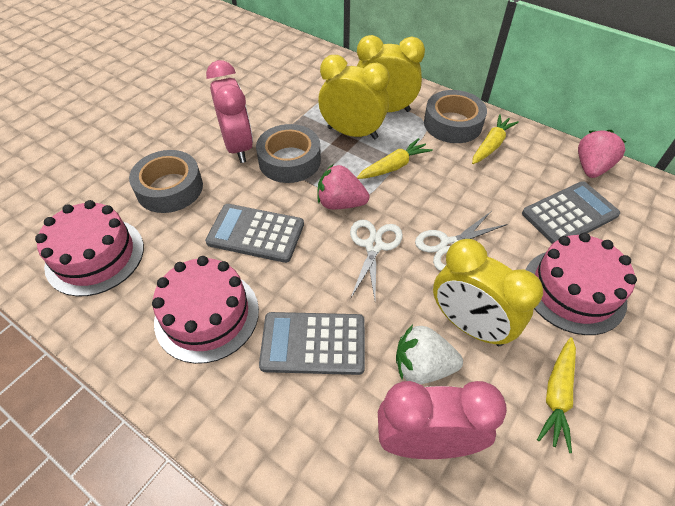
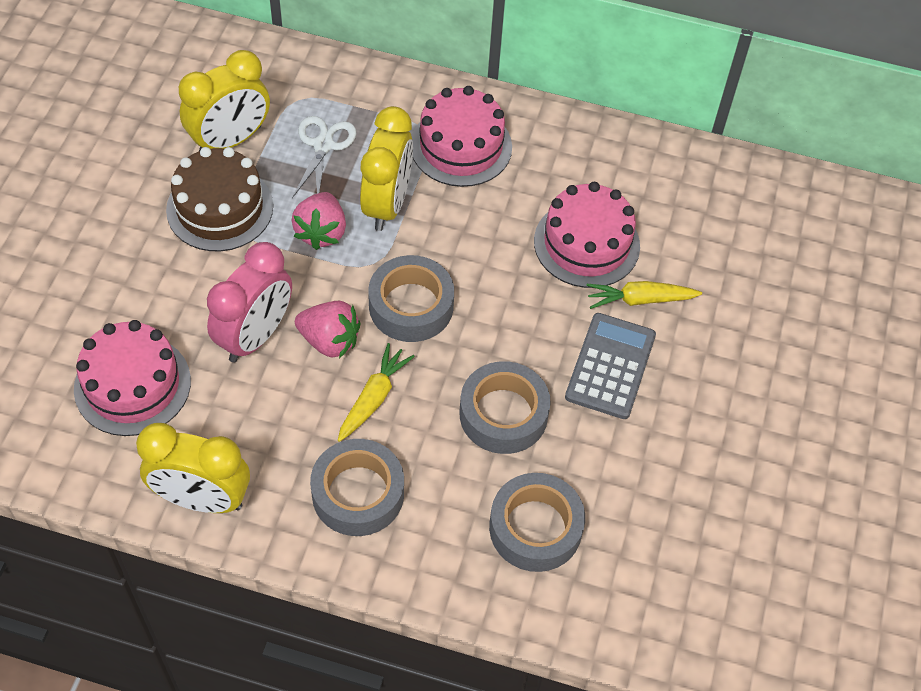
brown cake: 0 -> 1
grey calculator: 3 -> 1
grey tape: 3 -> 4
pink clock: 2 -> 1
white scissors: 2 -> 1
white strawberry: 1 -> 0
yellow carrot: 3 -> 2

